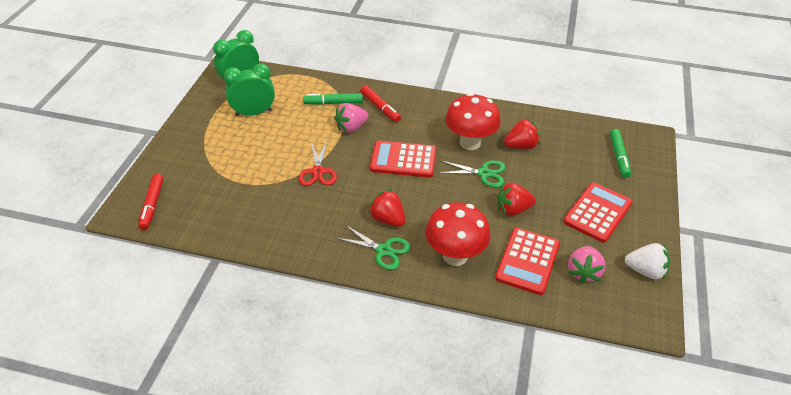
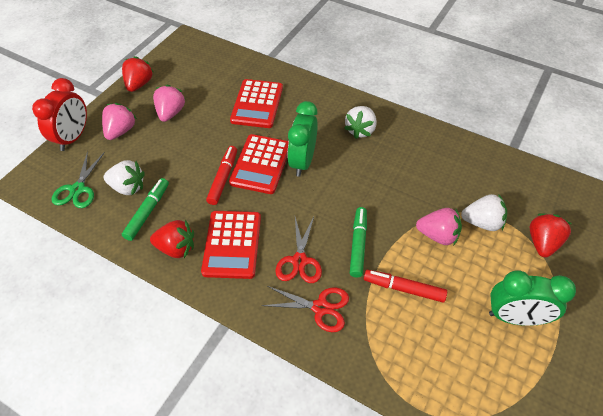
green scissors: 2 -> 1
pink strawberry: 2 -> 3
red clock: 0 -> 1
red mushroom: 2 -> 0
red scissors: 1 -> 2
white strawberry: 1 -> 3

